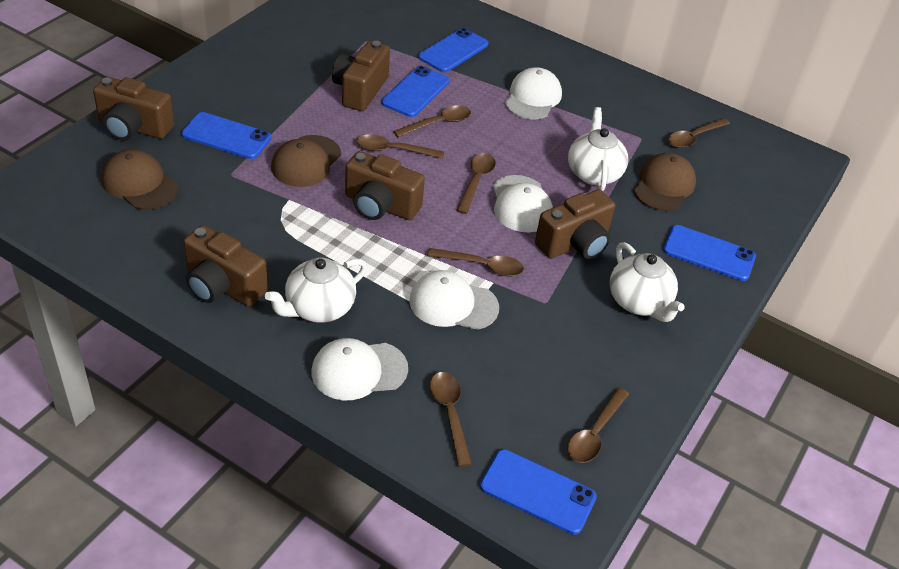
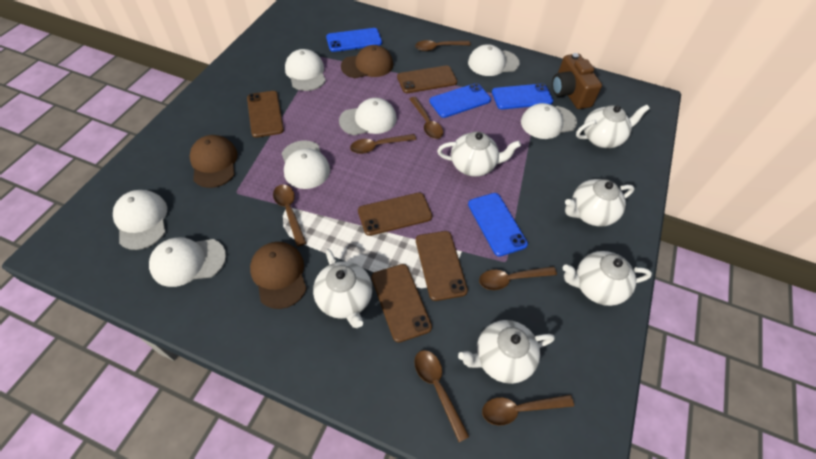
blue phone: 5 -> 4
brown camera: 5 -> 1
brown phone: 0 -> 5
white cap: 4 -> 7
white teapot: 3 -> 6

